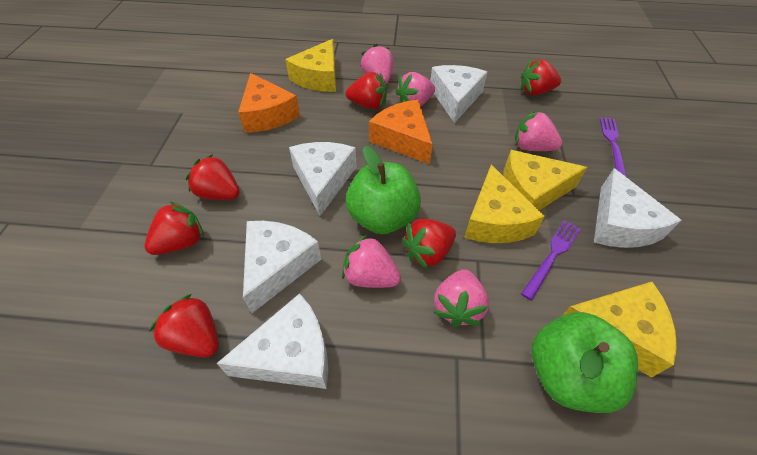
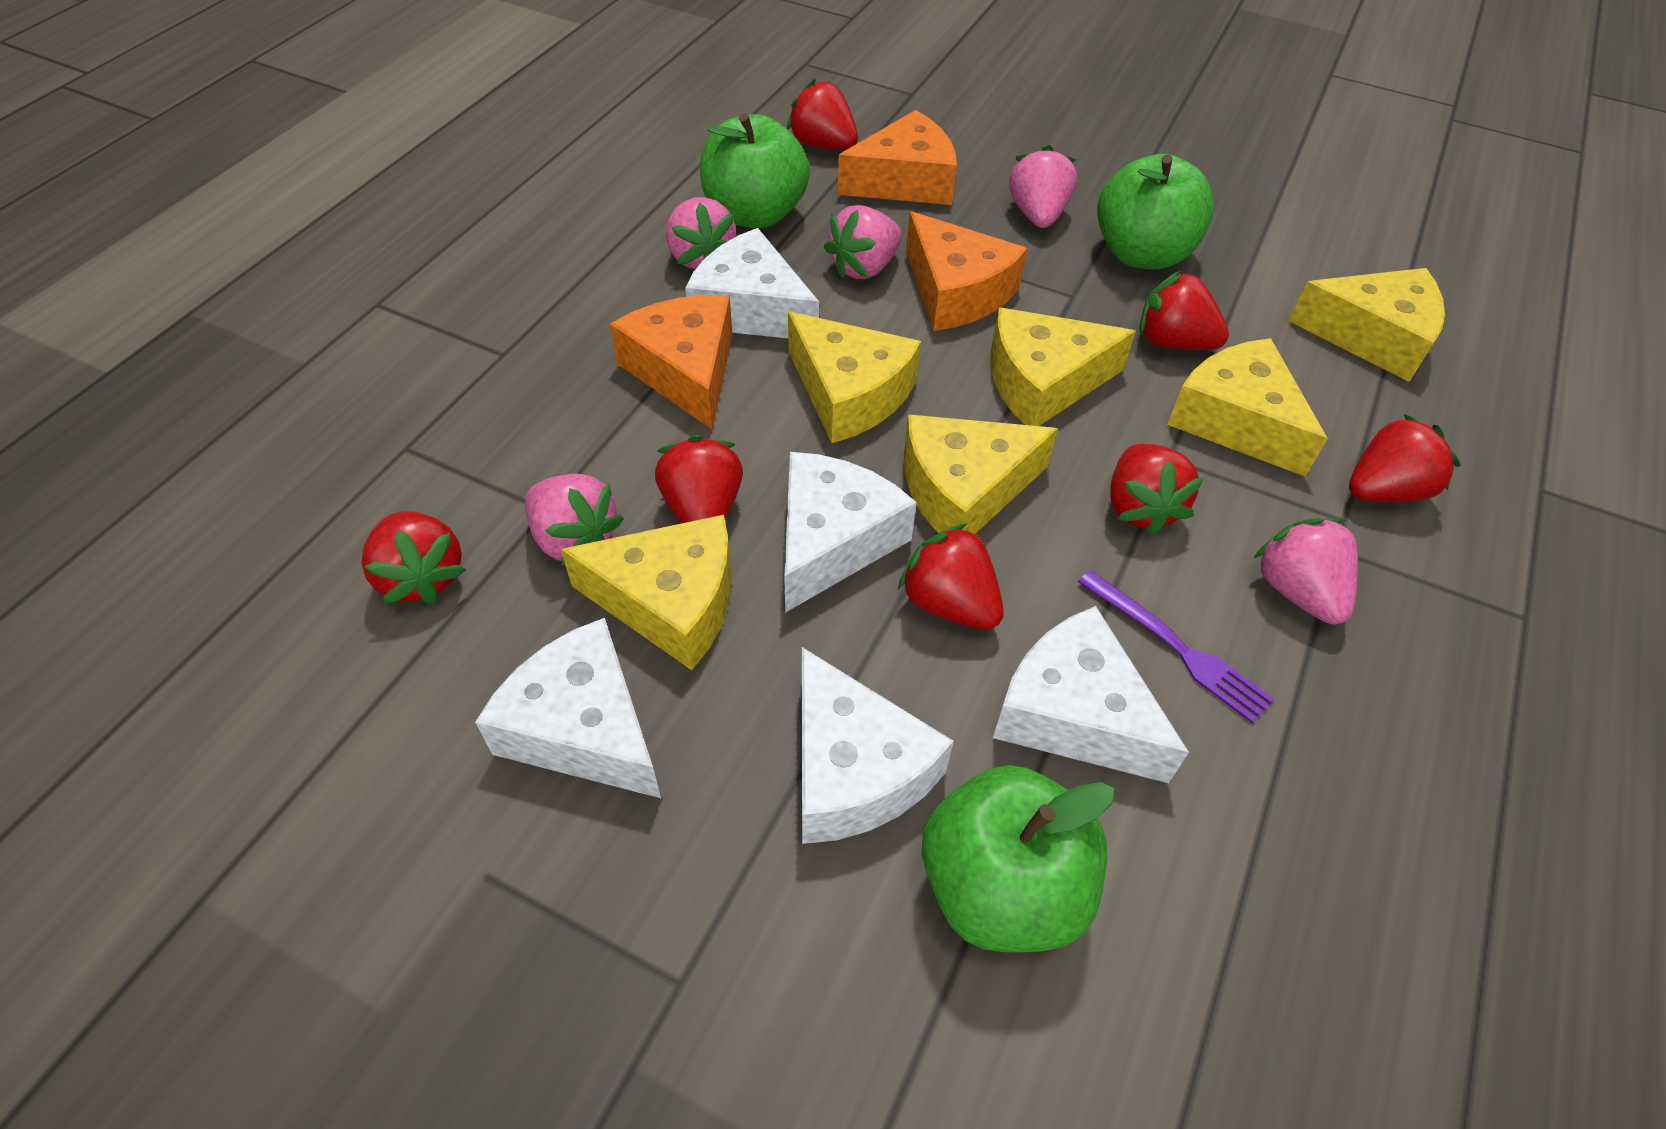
green apple: 2 -> 3
orange cheese: 2 -> 3
purple fork: 2 -> 1
red strawberry: 6 -> 7
yellow cheese: 4 -> 6

